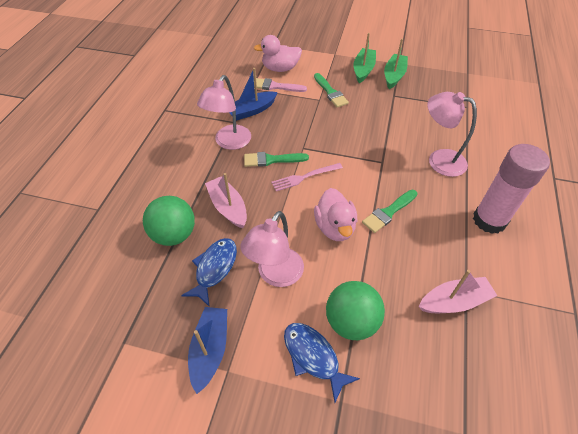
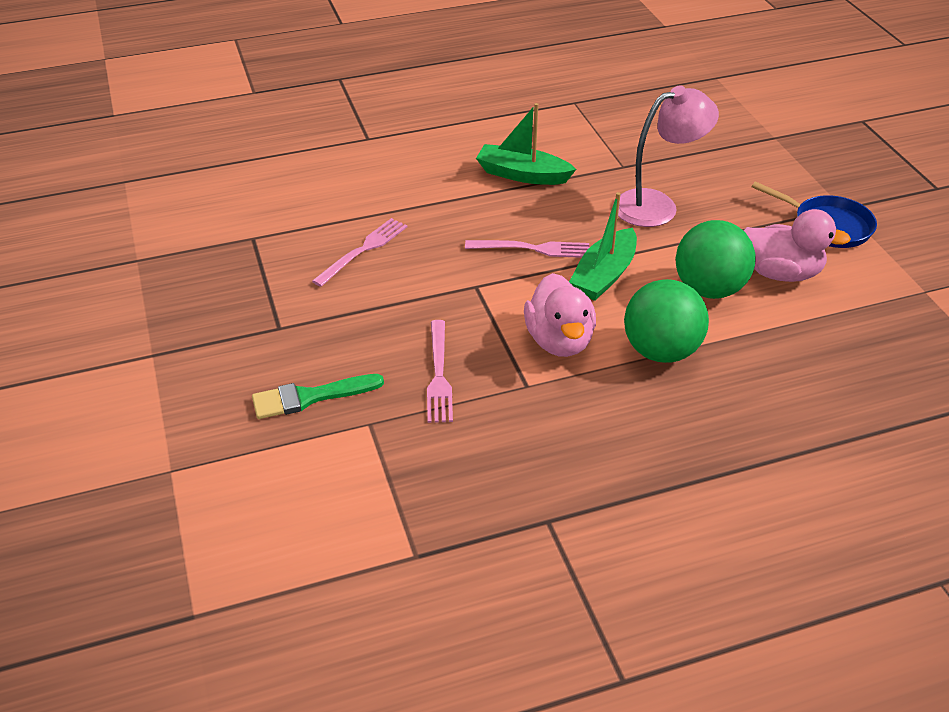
blue boat: 2 -> 0
blue fish: 2 -> 0
blue pan: 0 -> 1
green brush: 3 -> 1
pink boat: 2 -> 0
pink brush: 1 -> 0
pink fork: 1 -> 3
pink glue stick: 1 -> 0
pink lamp: 3 -> 1

